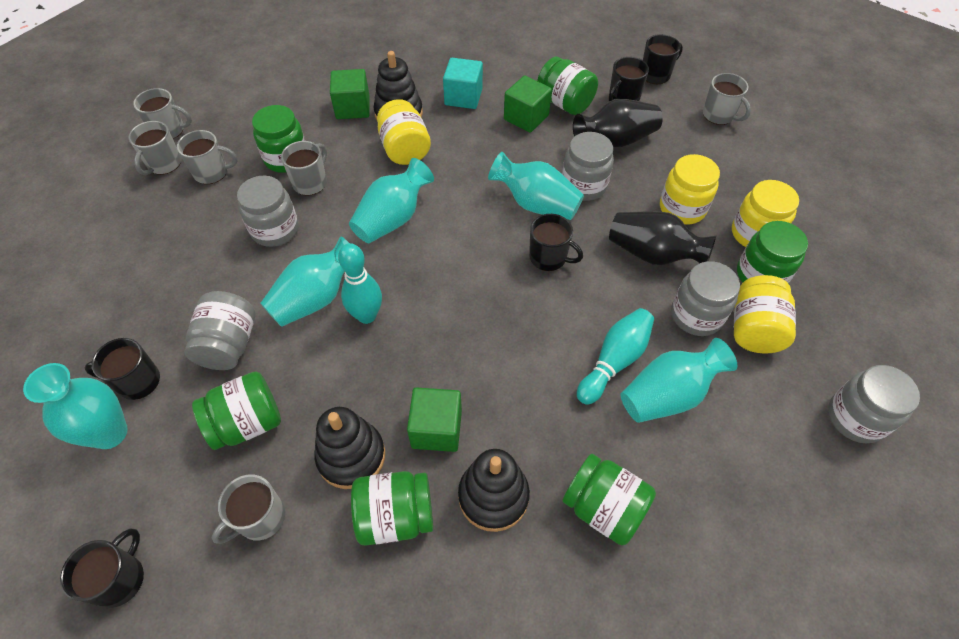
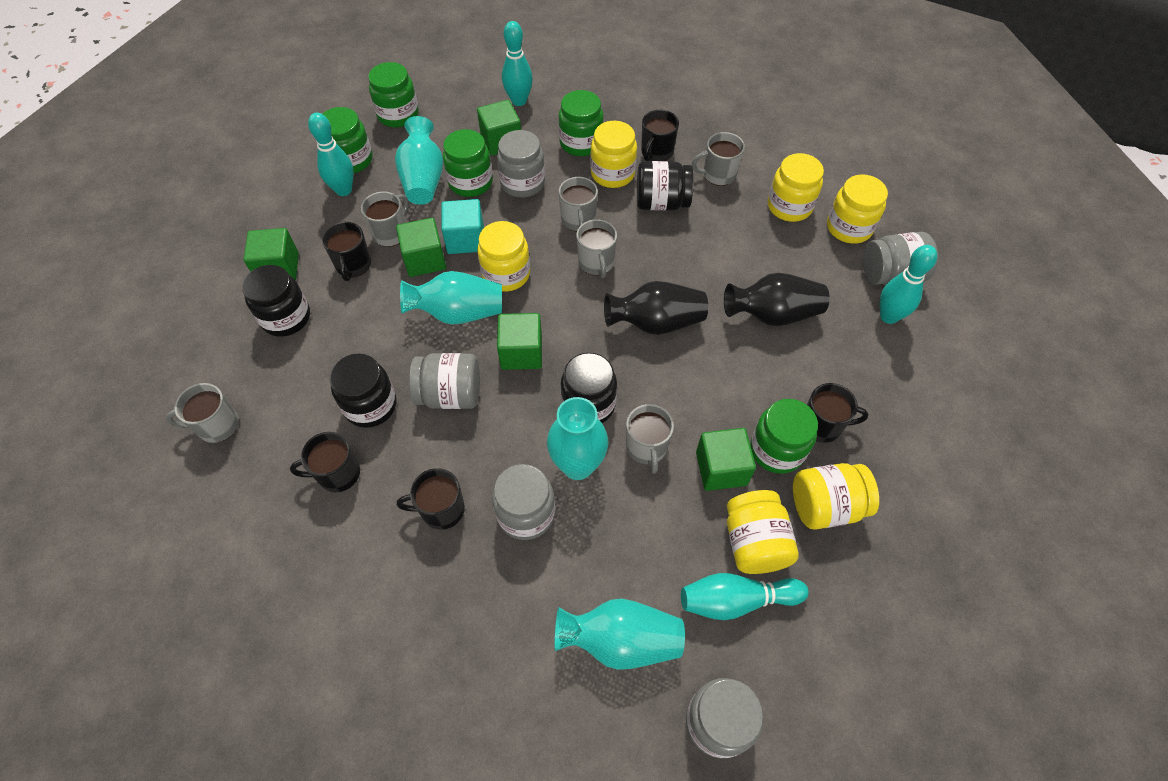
black jar: 0 -> 4
black stacking toy: 3 -> 0
green cube: 3 -> 5
green jar: 6 -> 5
turquoise bowling pin: 2 -> 4
turquoise vase: 5 -> 4
yellow jar: 4 -> 6

